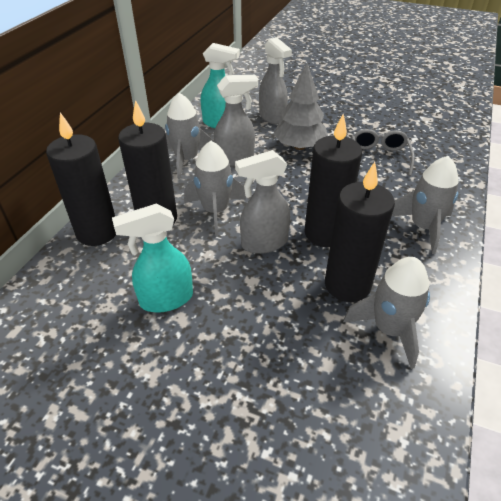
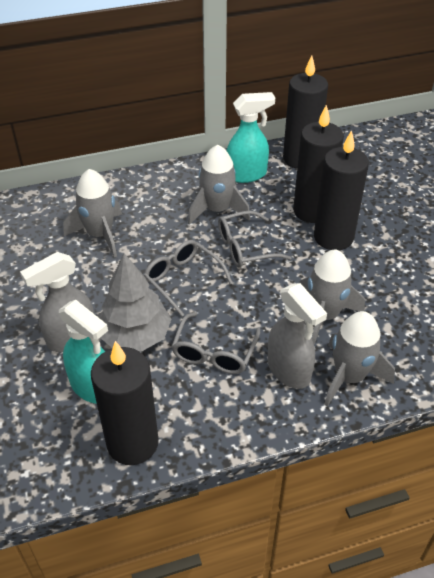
grey glasses: 1 -> 3
grey spray bottle: 3 -> 2

